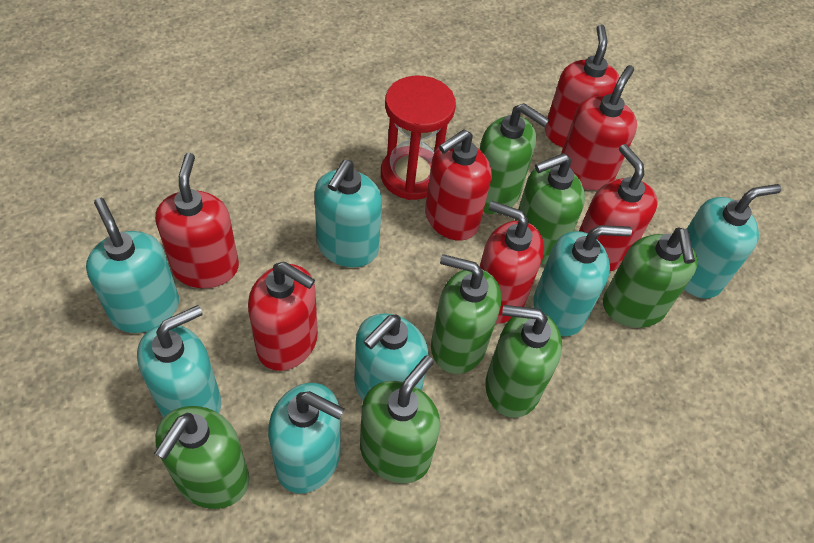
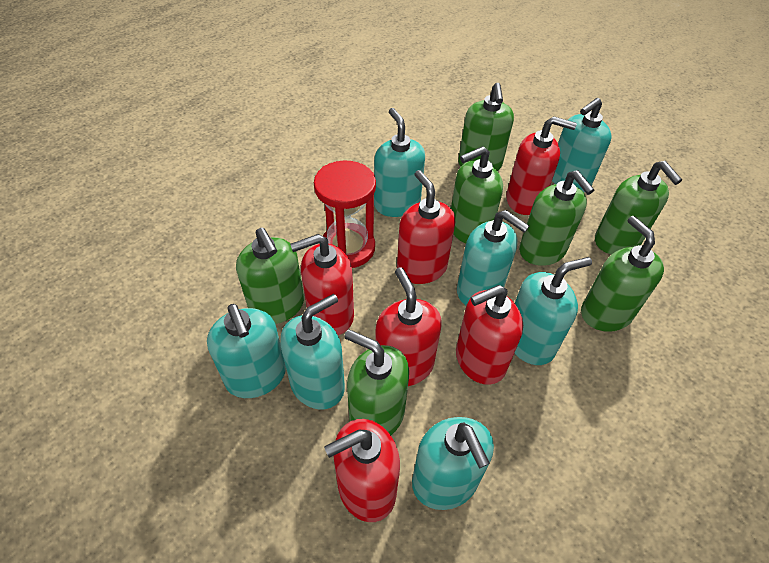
red soap dispenser: 7 -> 6

